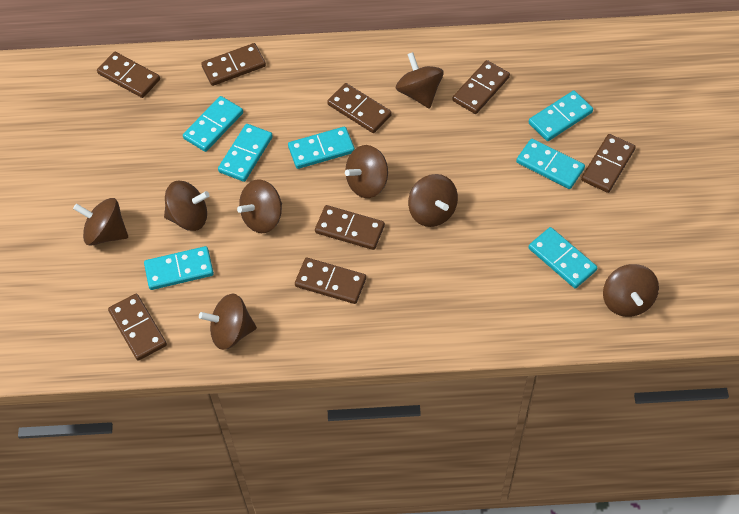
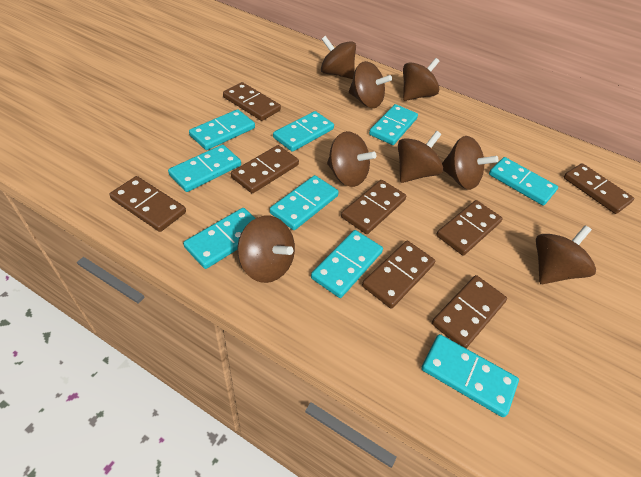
turquoise domino: 7 -> 9

